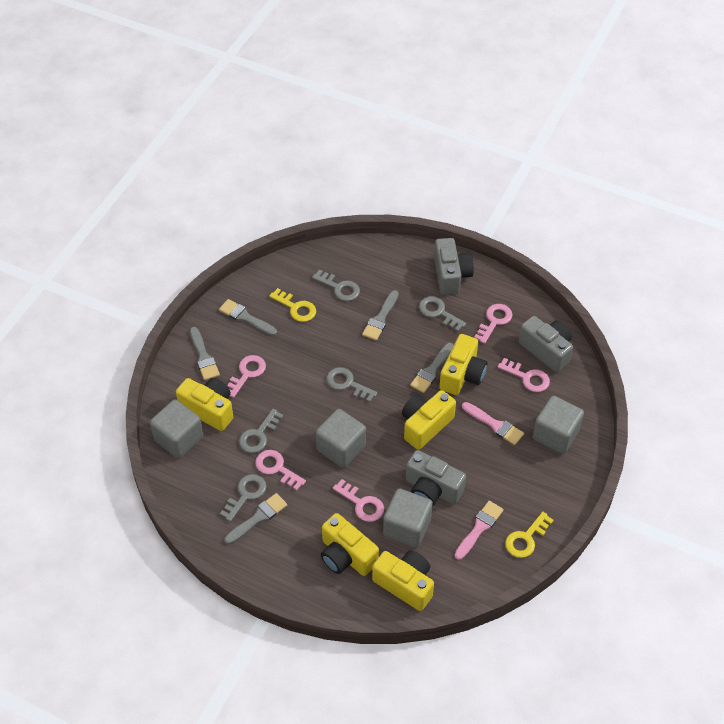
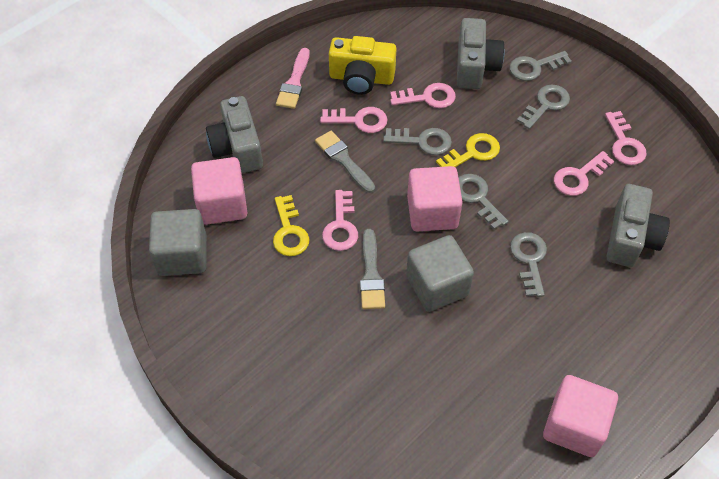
grey brush: 5 -> 2
grey cube: 4 -> 2
pink brush: 2 -> 1
pink cube: 0 -> 3
yellow camera: 5 -> 1

